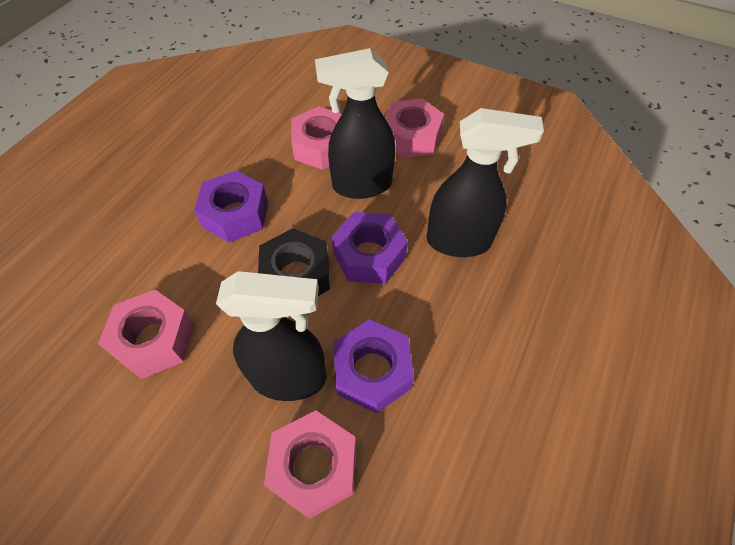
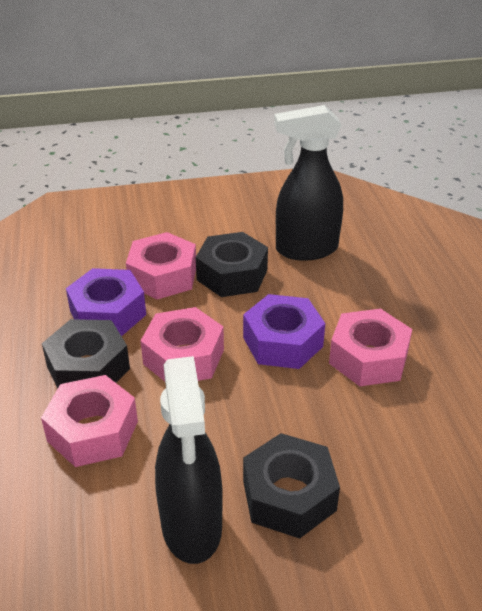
black nut: 1 -> 3
black spray bottle: 3 -> 2
purple nut: 3 -> 2

